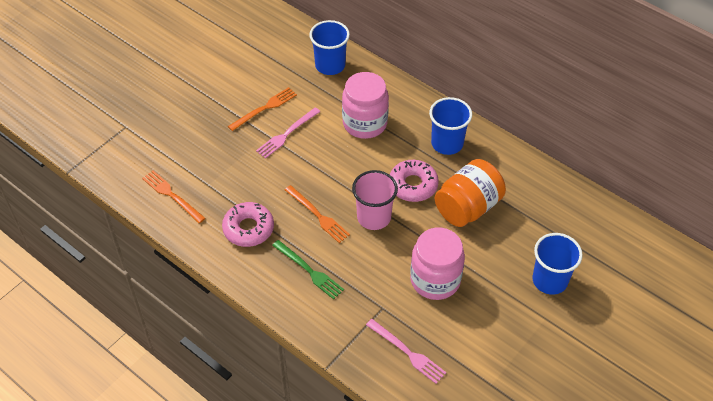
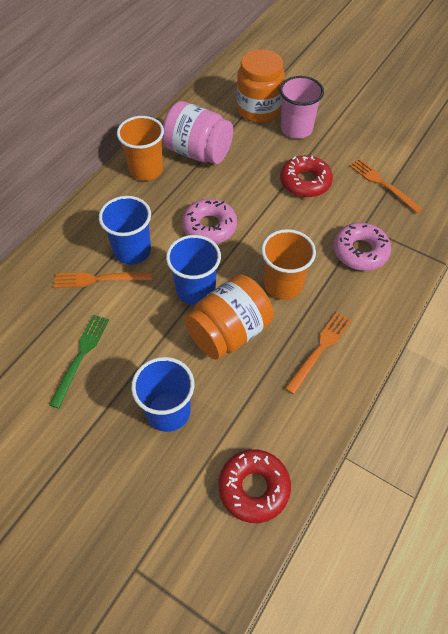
orange cup: 0 -> 2
orange jar: 1 -> 2
pink fork: 2 -> 0
pink jar: 2 -> 1
red donut: 0 -> 2

